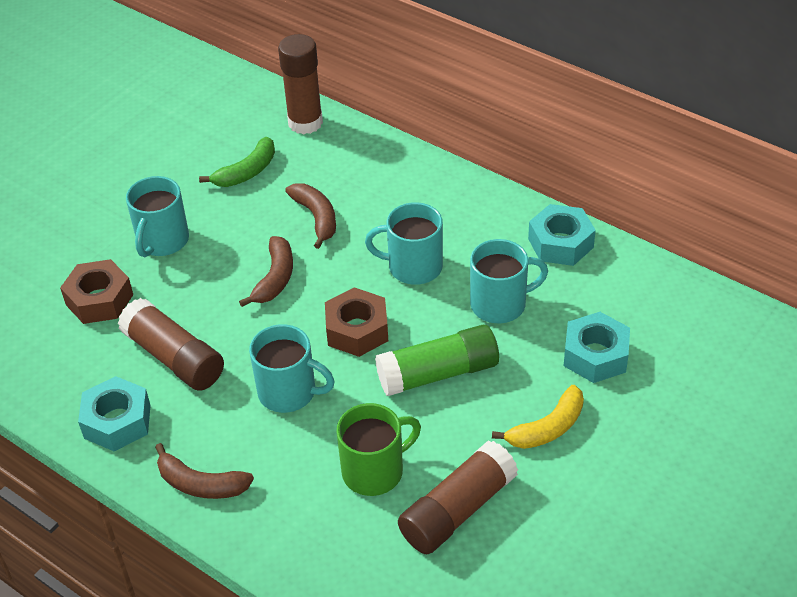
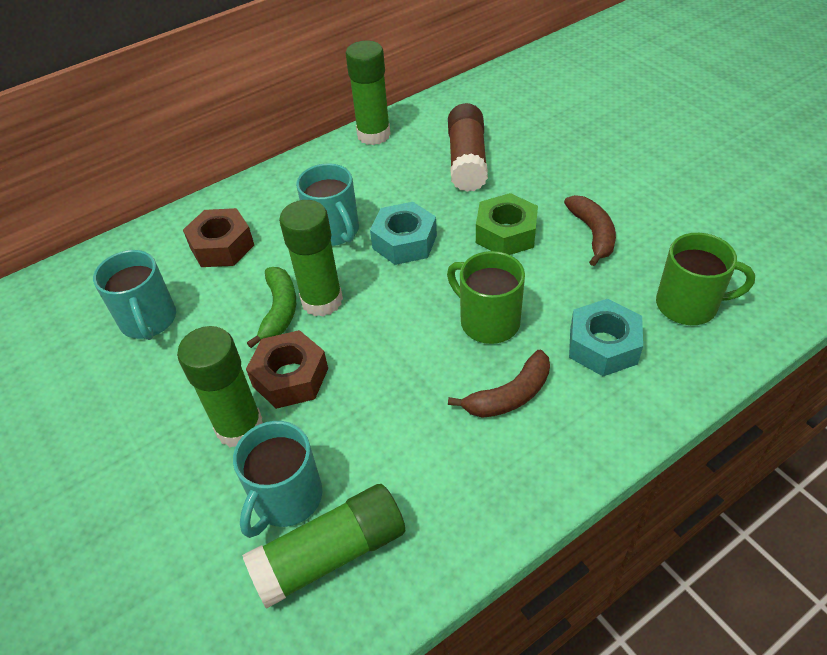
brown banana: 3 -> 2
brown glue stick: 3 -> 1
green glue stick: 1 -> 4
green mug: 1 -> 2
green nut: 0 -> 1
turquoise mug: 4 -> 3
turquoise nut: 3 -> 2
yellow banana: 1 -> 0

